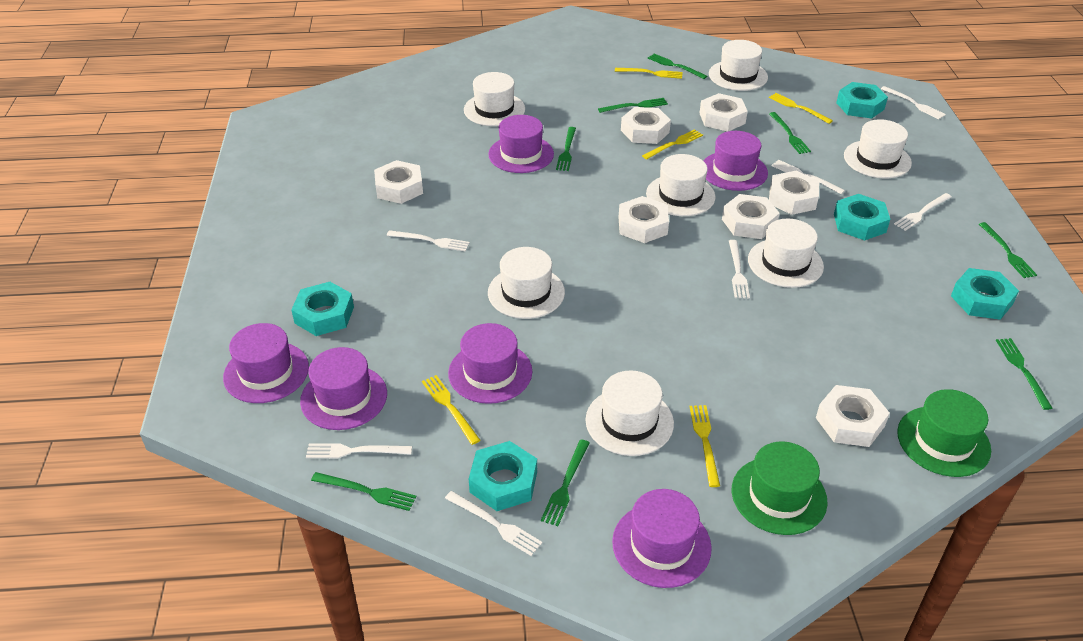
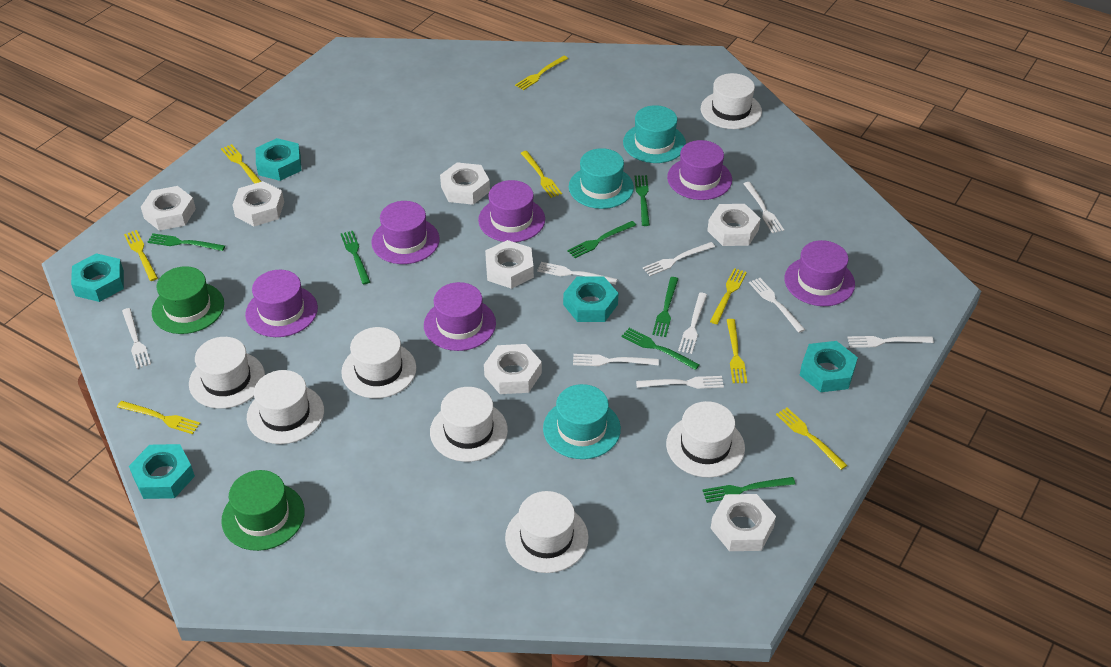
green fork: 8 -> 7
turquoise hat: 0 -> 3
white fork: 7 -> 9
yellow fork: 5 -> 8

